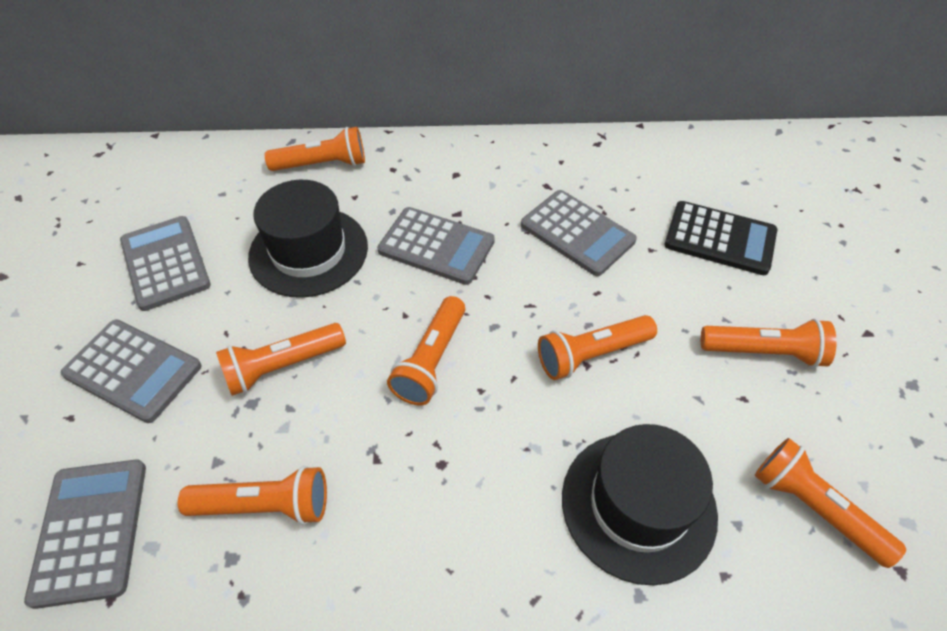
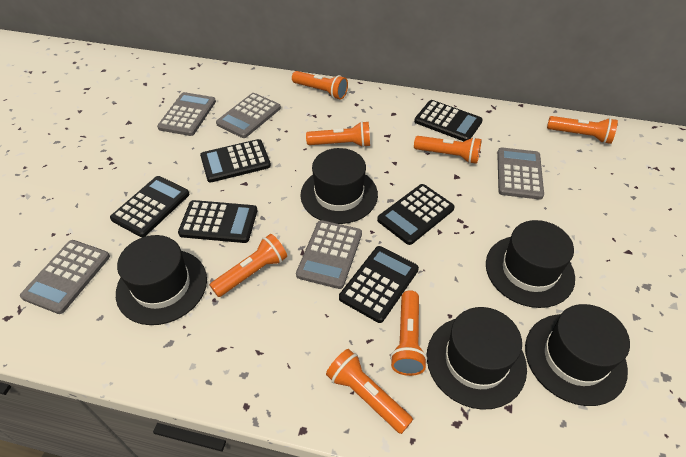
black calculator: 1 -> 6
black hat: 2 -> 5

